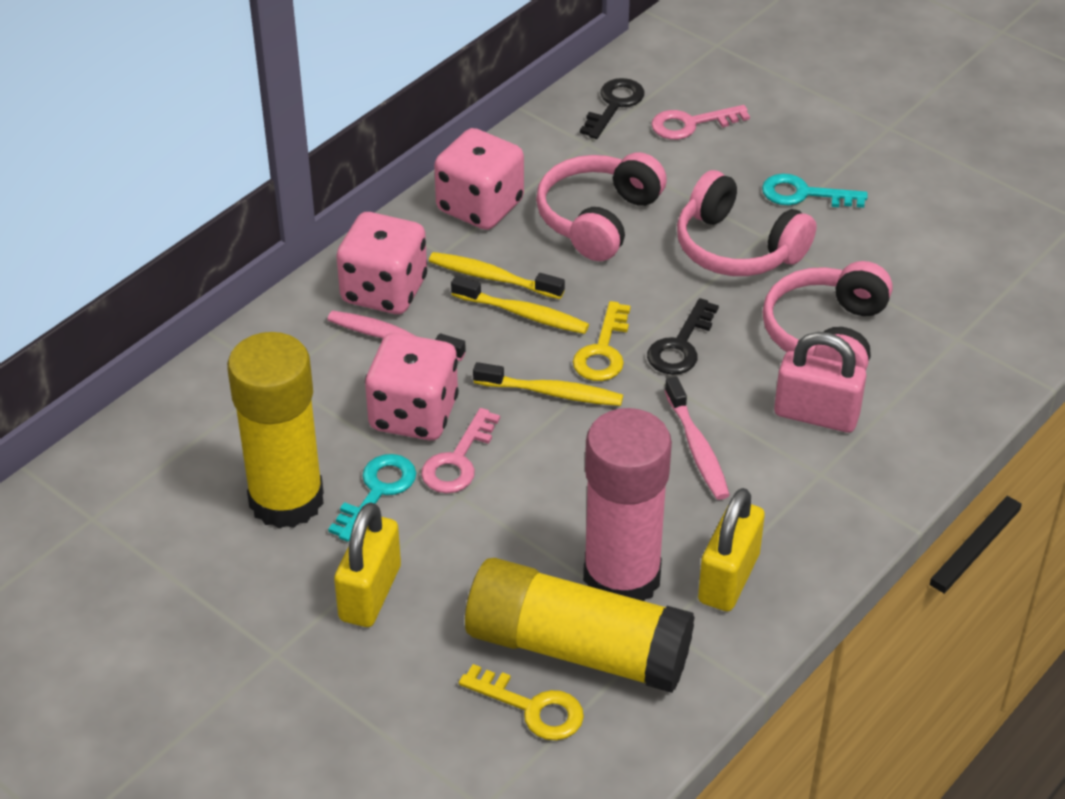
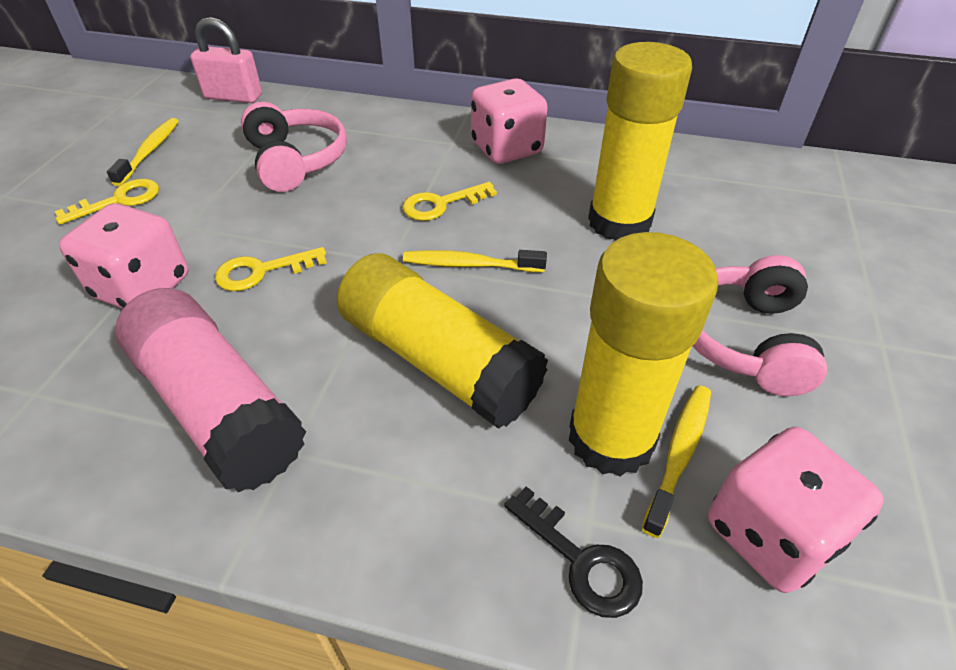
black key: 2 -> 1
pink headphones: 3 -> 2
pink key: 2 -> 0
pink toothbrush: 2 -> 0
turquoise key: 2 -> 0
yellow glue stick: 2 -> 3
yellow key: 2 -> 3
yellow padlock: 2 -> 0

